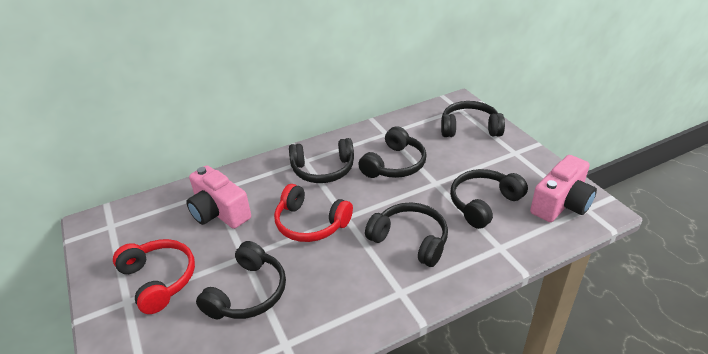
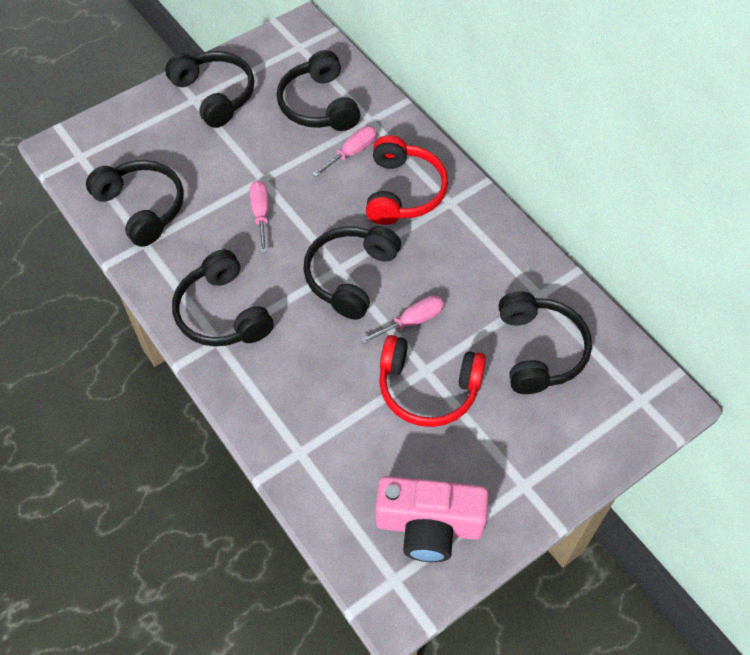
pink camera: 2 -> 1
pink screwdriver: 0 -> 3

